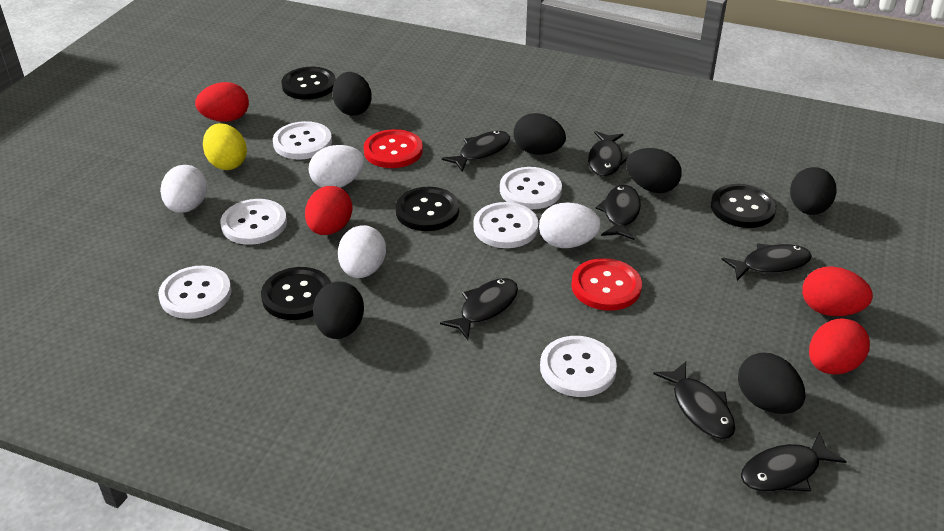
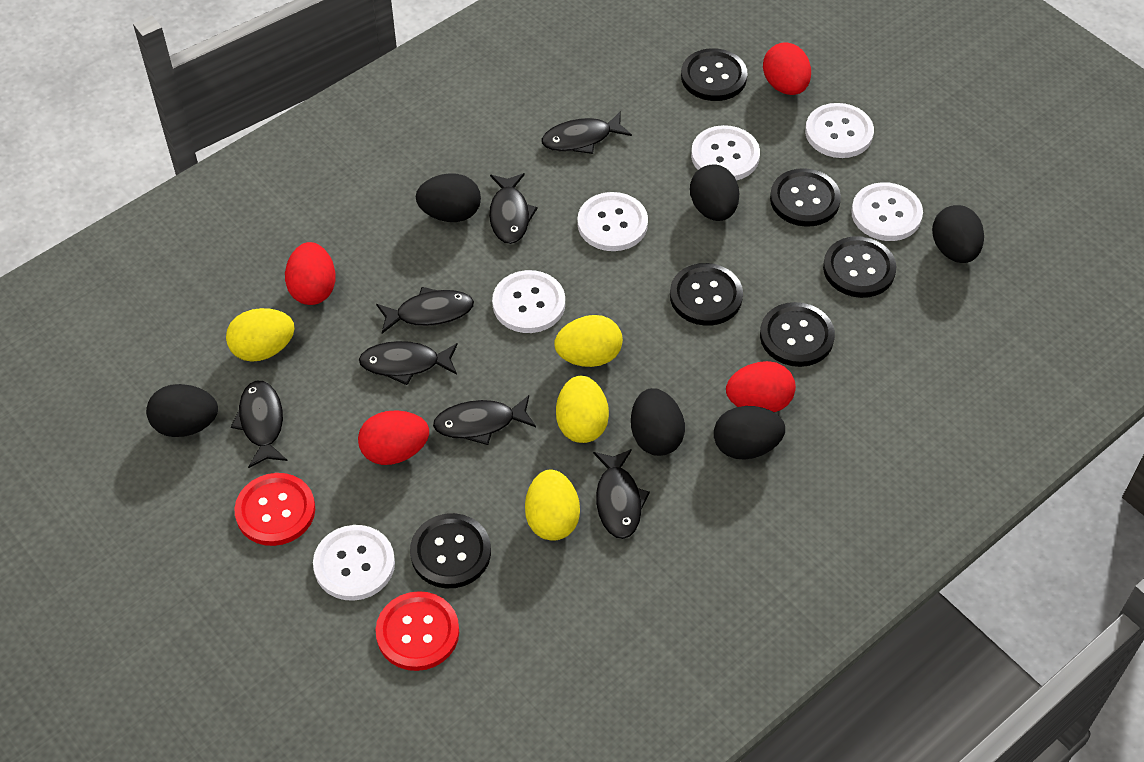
black button: 4 -> 6
white egg: 4 -> 0
yellow egg: 1 -> 4

